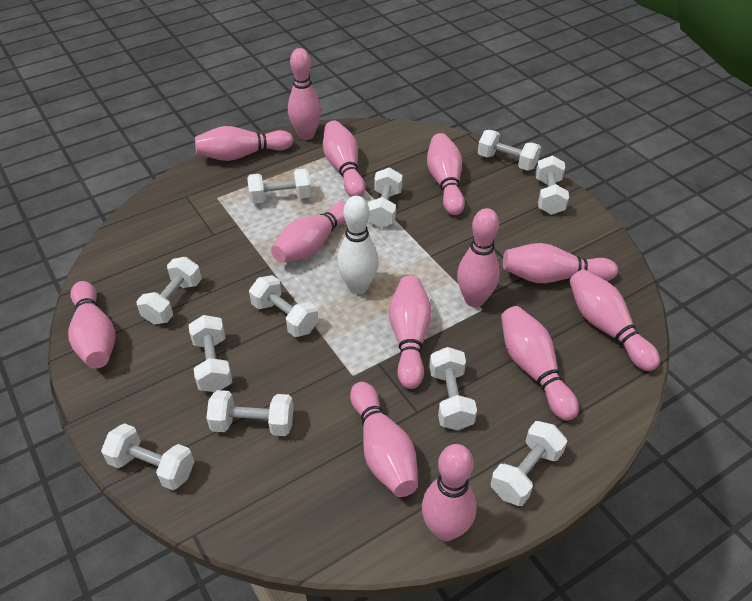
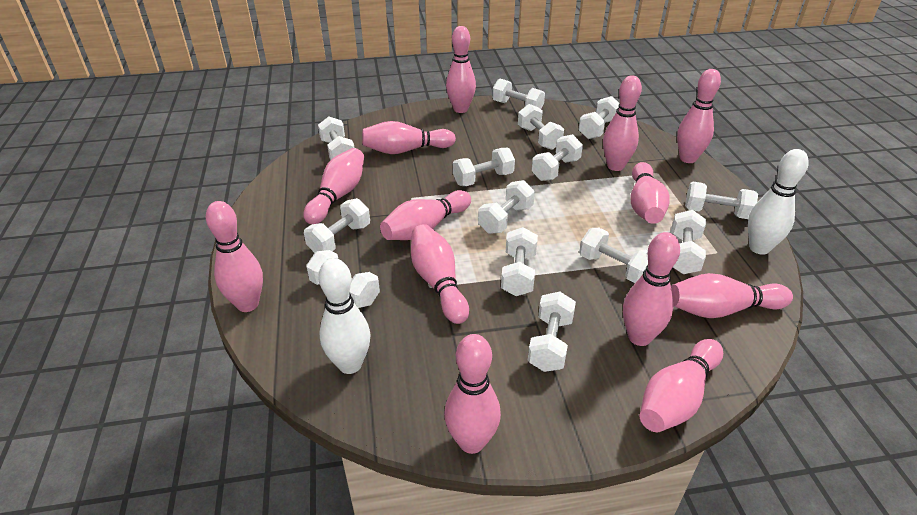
white bowling pin: 1 -> 2
white dumbbell: 11 -> 14

